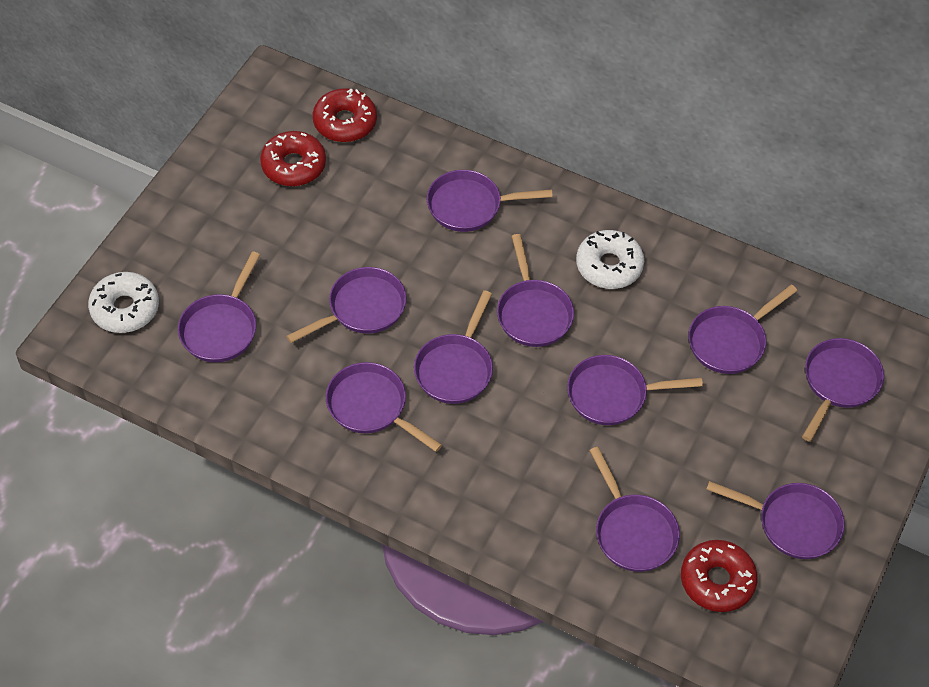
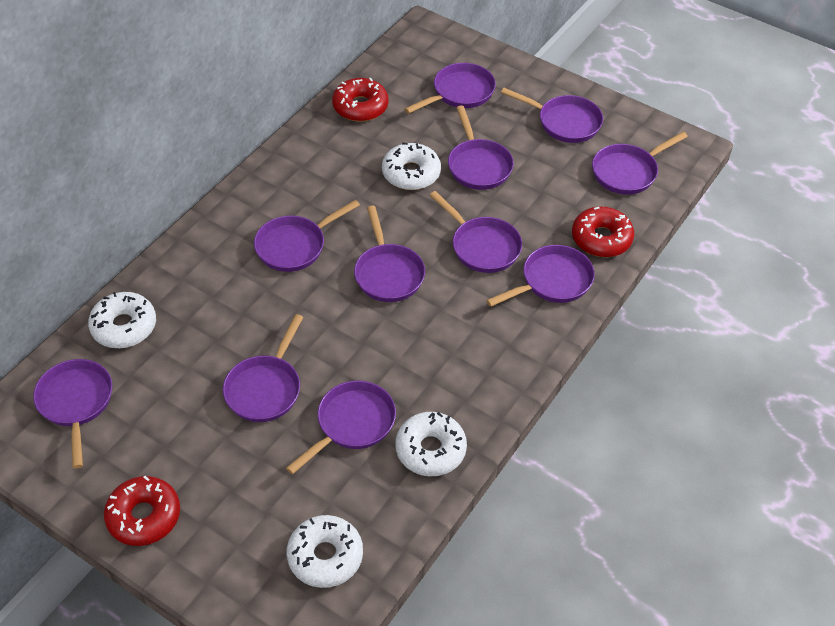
white donut: 2 -> 4

